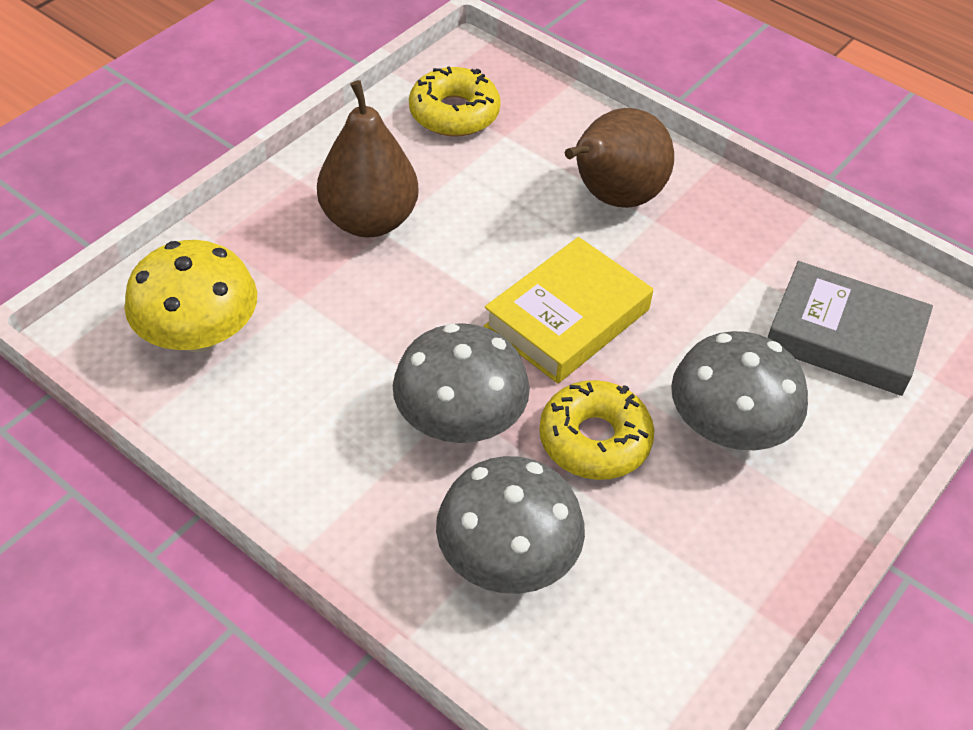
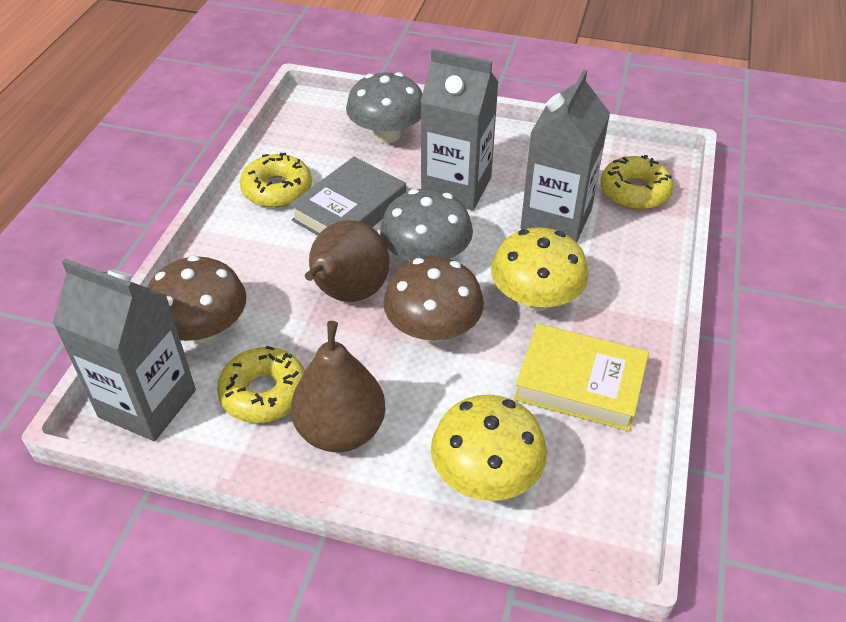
brown mushroom: 0 -> 2
grey carton: 0 -> 3
grey mushroom: 3 -> 2
yellow donut: 2 -> 3
yellow mushroom: 1 -> 2

